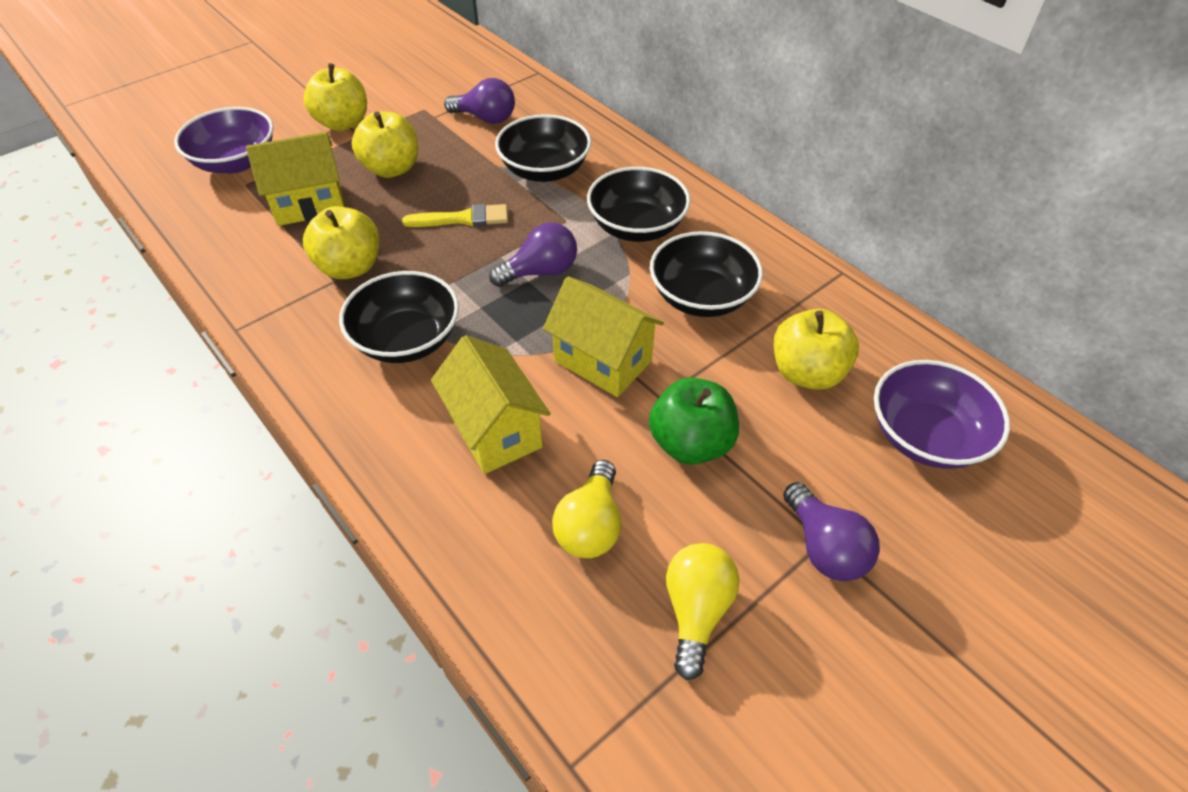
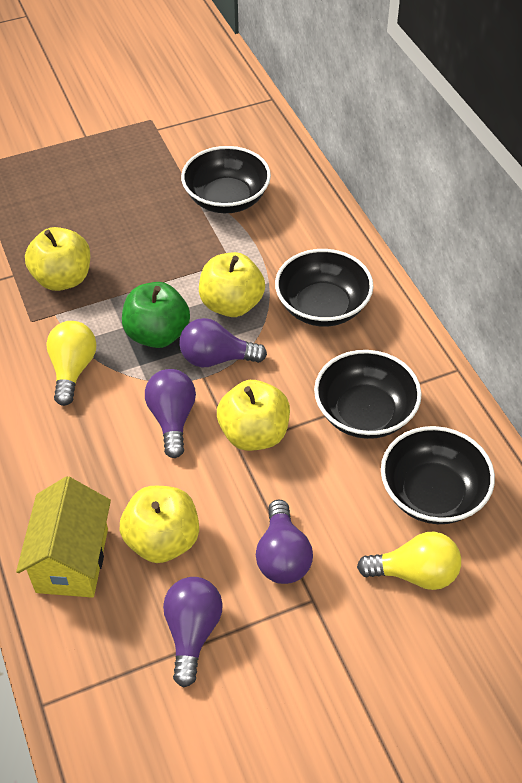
purple bowl: 2 -> 0
purple light bulb: 3 -> 4
yellow brush: 1 -> 0
yellow house: 3 -> 1

